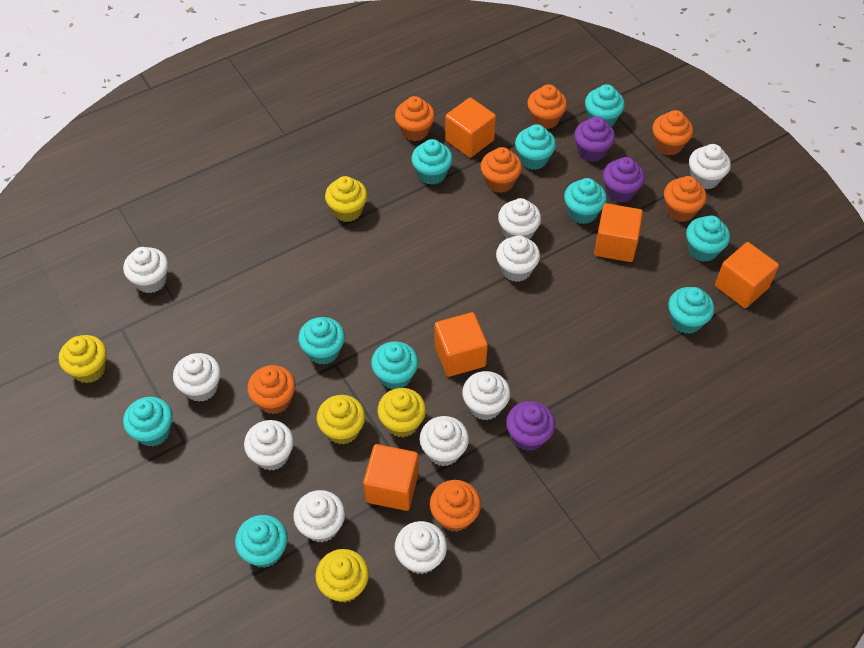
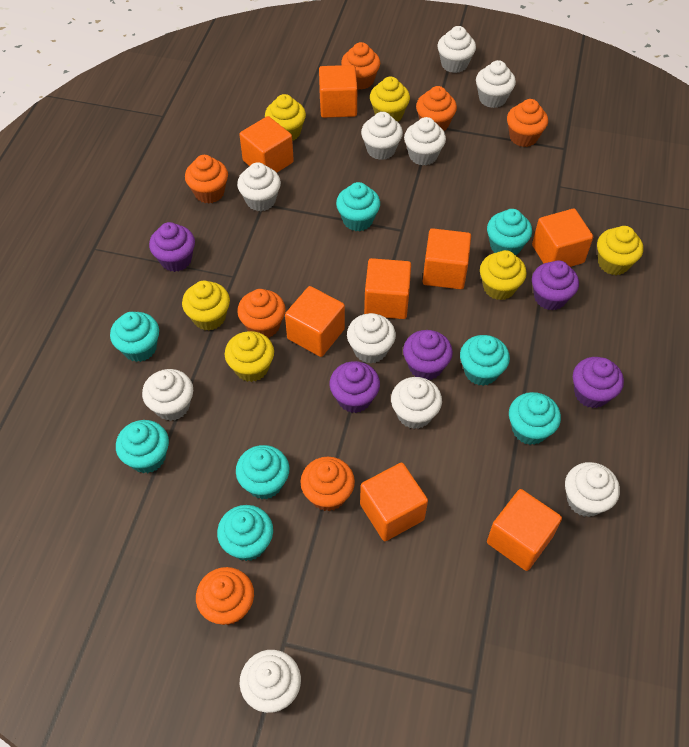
orange cube: 5 -> 8
purple cupcake: 3 -> 5
turquoise cupcake: 10 -> 8
yellow cupcake: 5 -> 6

